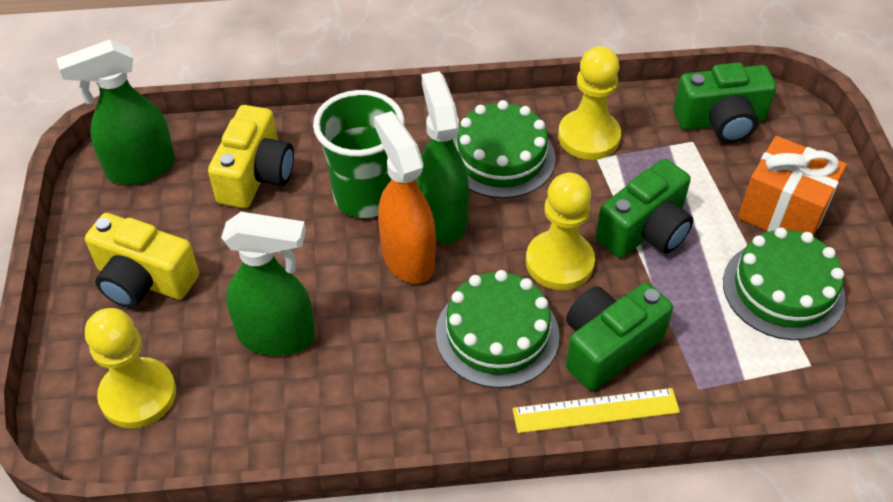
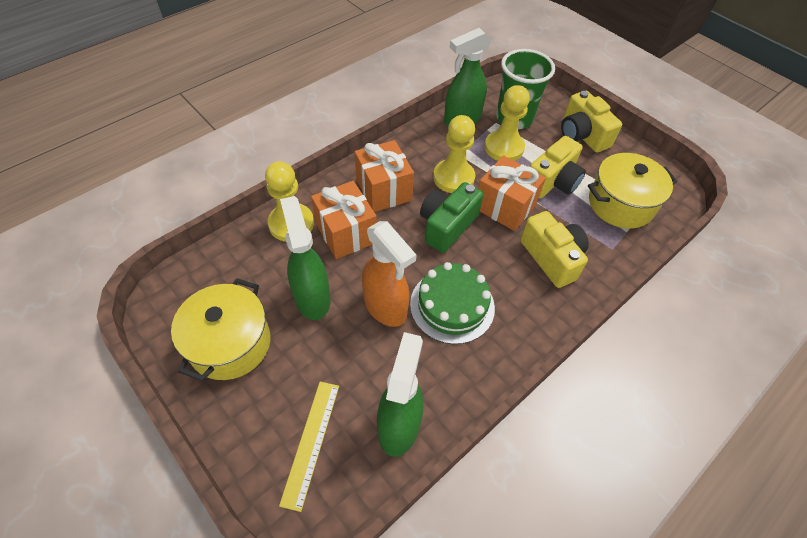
green cake: 3 -> 1
green camera: 3 -> 1
orange gift: 1 -> 3
yellow camera: 2 -> 3
yellow pot: 0 -> 2

